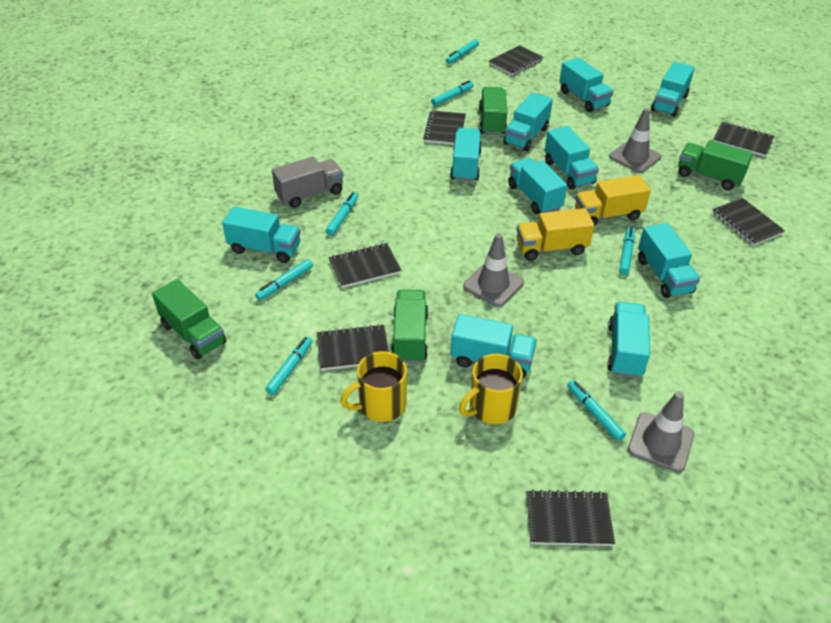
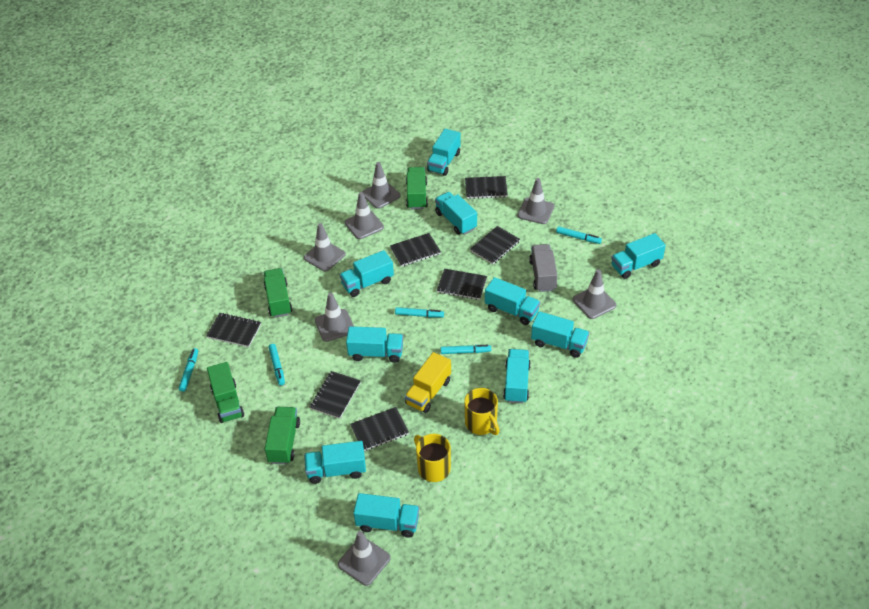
grey traffic cone: 3 -> 7
turquoise marker: 7 -> 5
yellow truck: 2 -> 1

